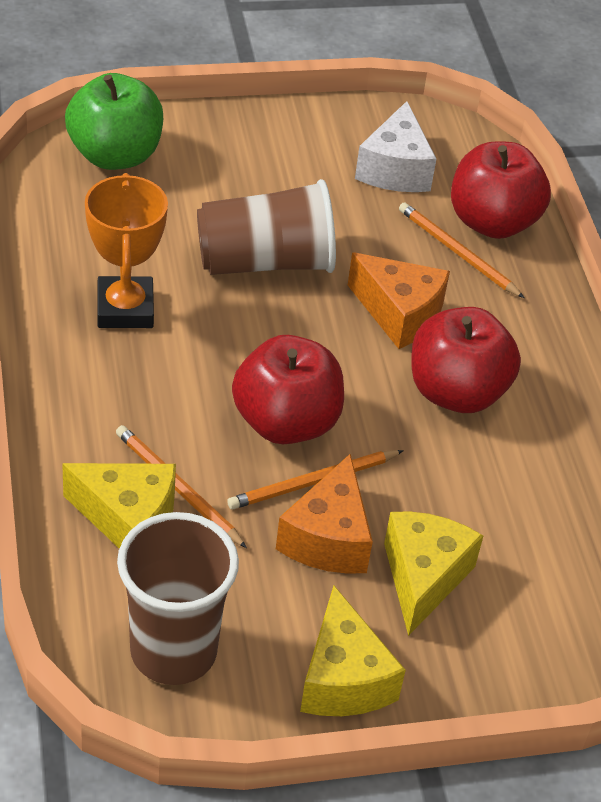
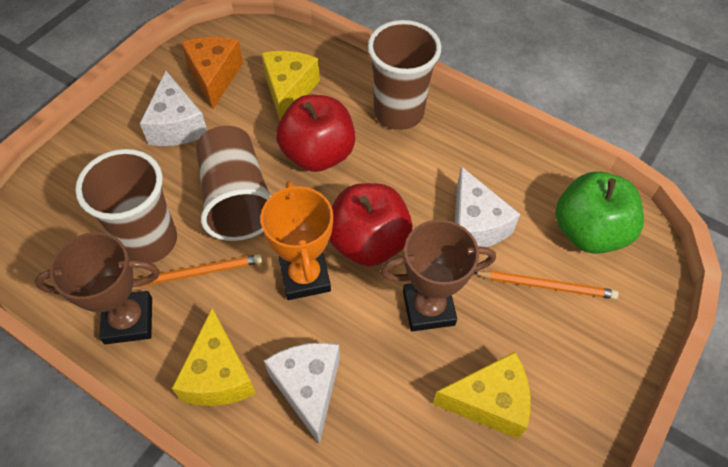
brown cup: 2 -> 3
brown trophy: 0 -> 2
orange cheese: 2 -> 1
orange pencil: 3 -> 2
red apple: 3 -> 2
white cheese: 1 -> 3

